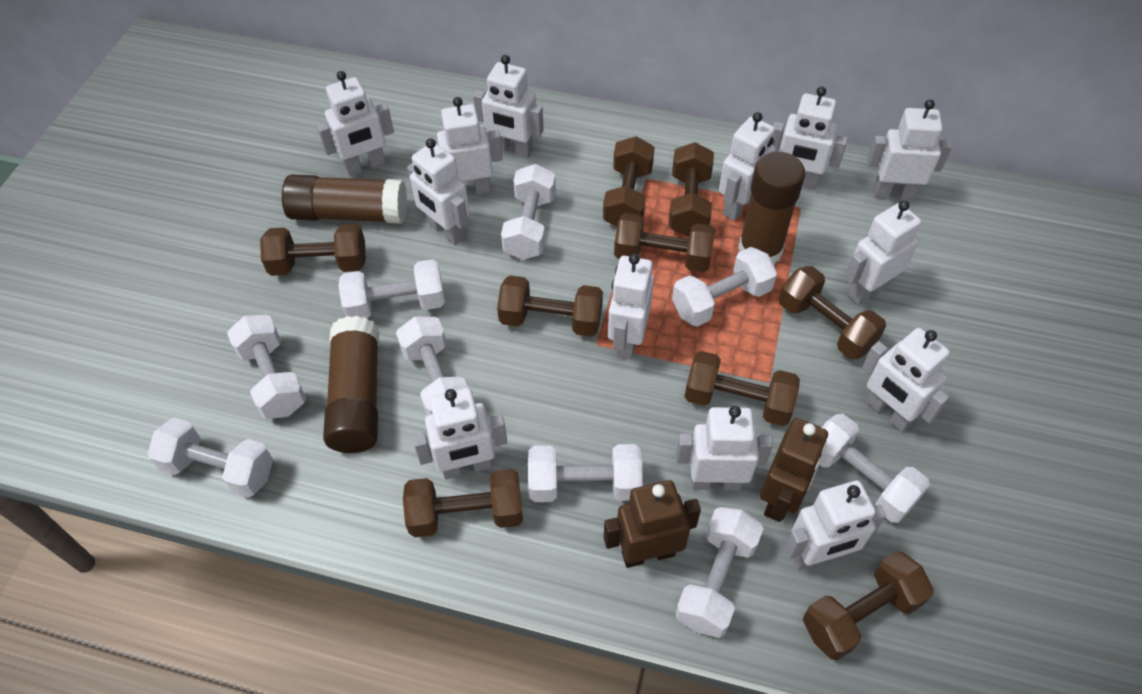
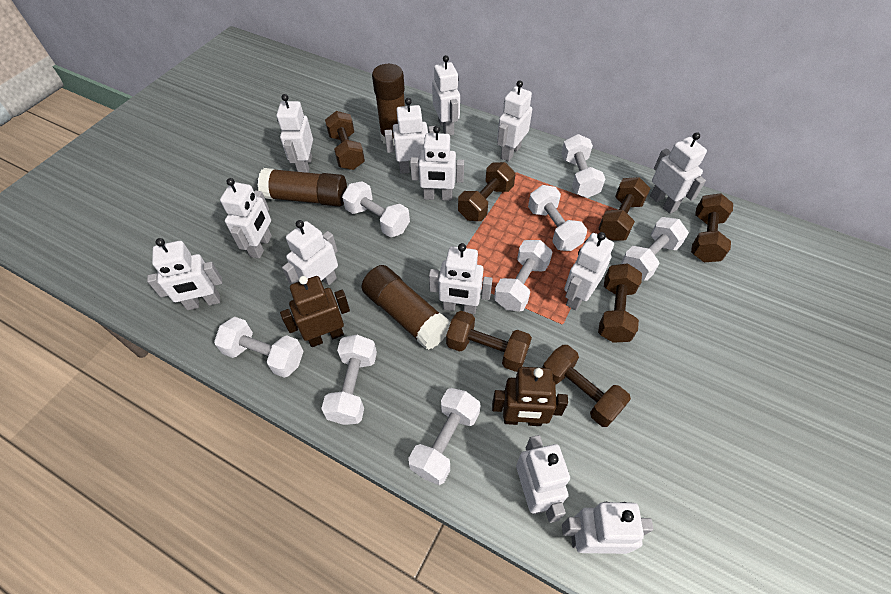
brown dumbbell: 9 -> 7
white dumbbell: 9 -> 8

